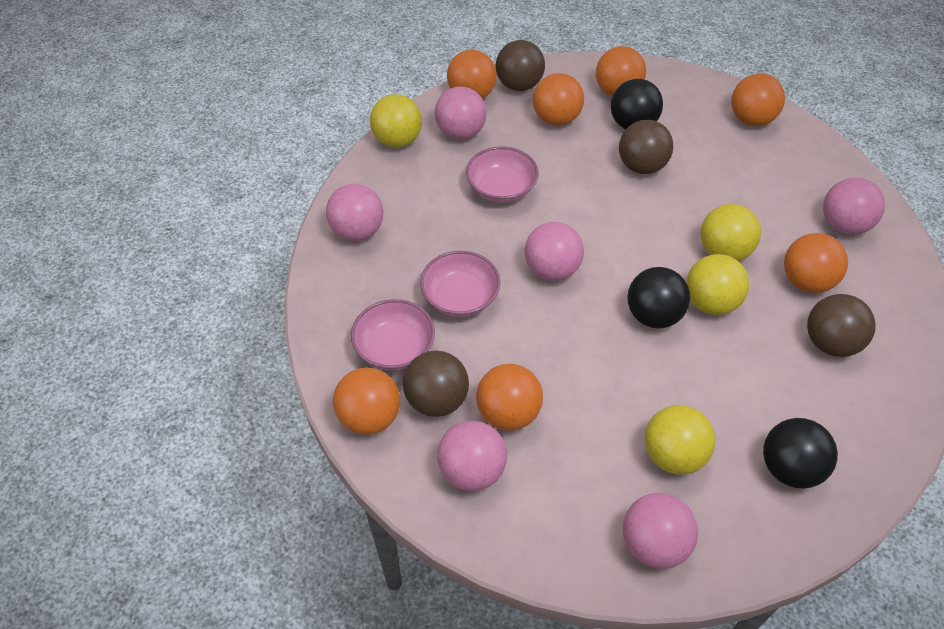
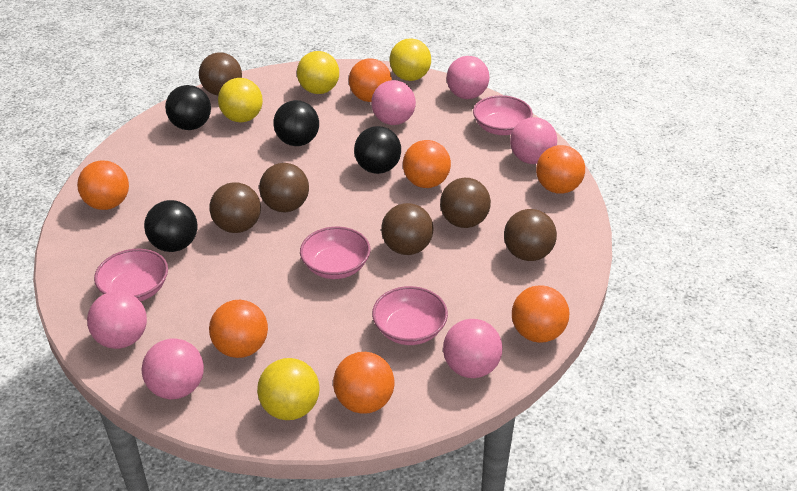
black ball: 3 -> 4
brown ball: 4 -> 6
pink bowl: 3 -> 4

